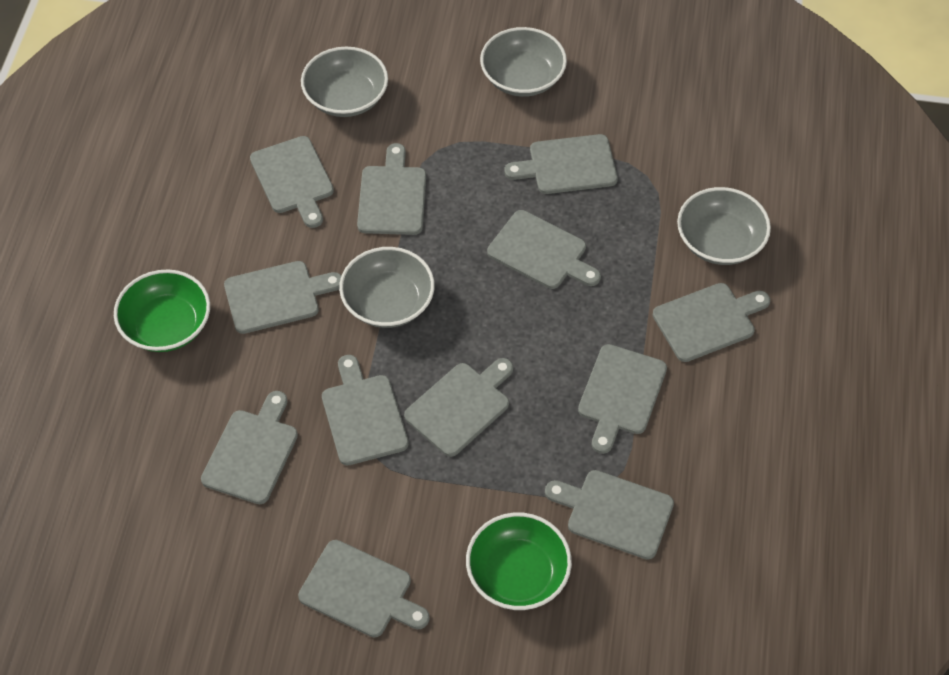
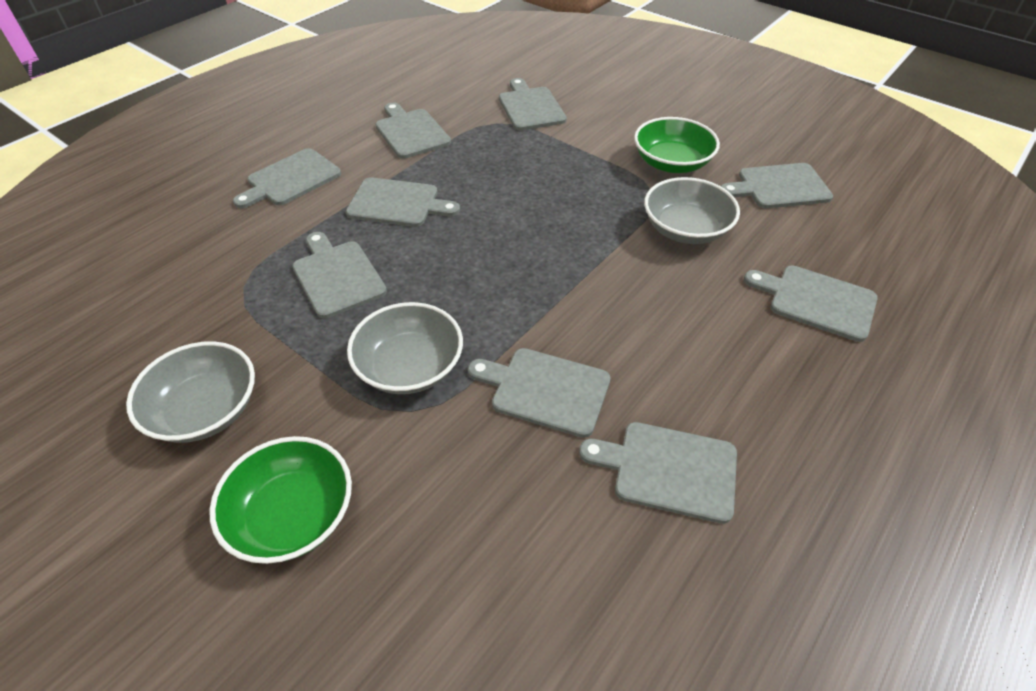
grey bowl: 4 -> 3
grey cutting board: 12 -> 9

